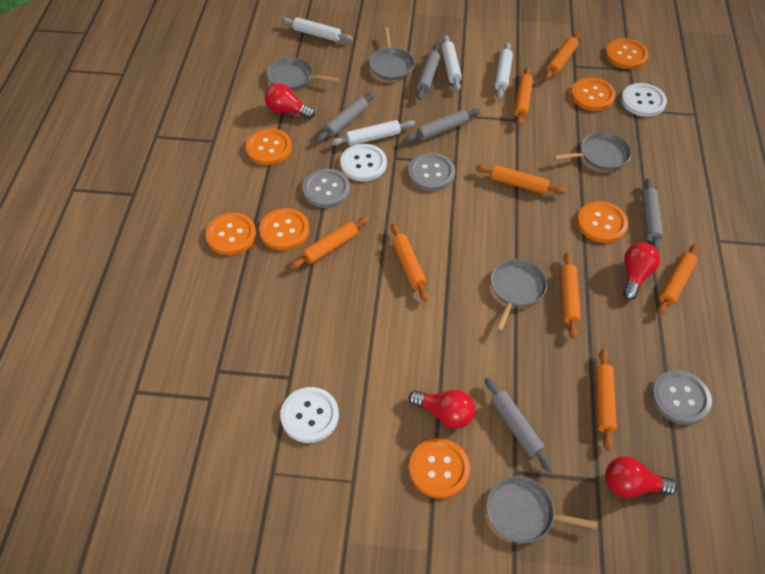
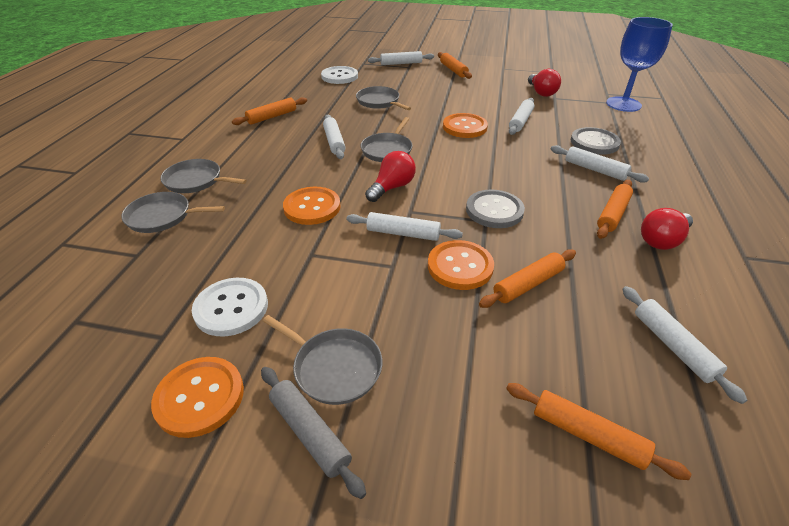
blue goblet: 0 -> 1
grey button: 3 -> 2
grey rolling pin: 5 -> 1
orange button: 7 -> 4
orange rolling pin: 8 -> 5
red light bulb: 4 -> 3
white button: 3 -> 2
white rolling pin: 4 -> 6

